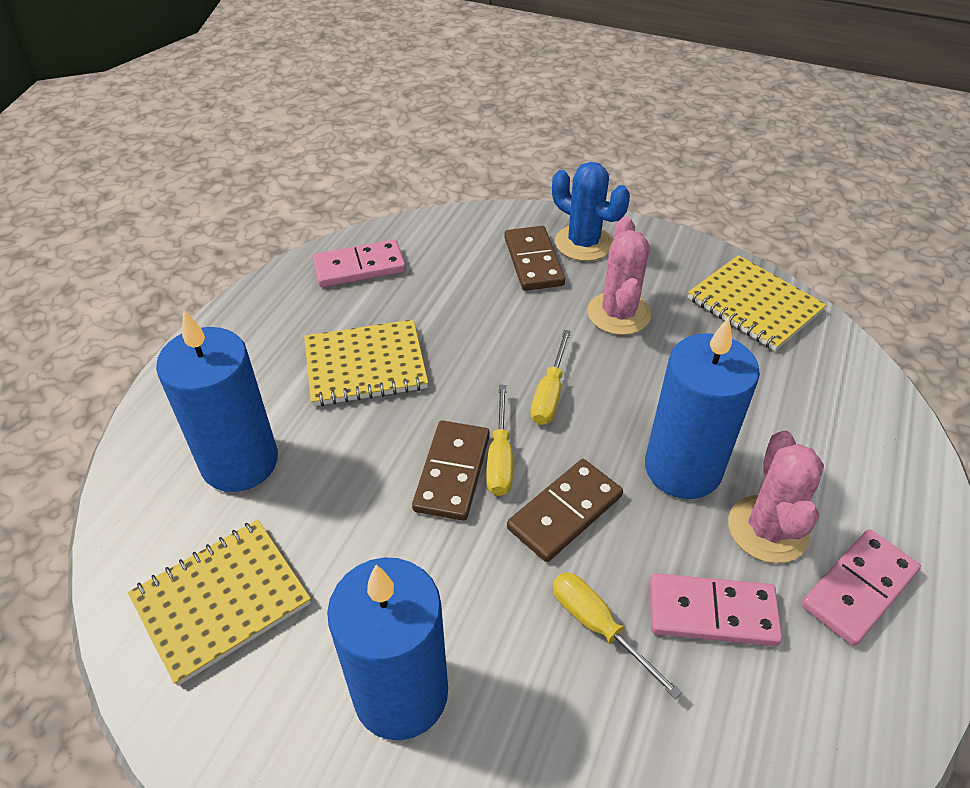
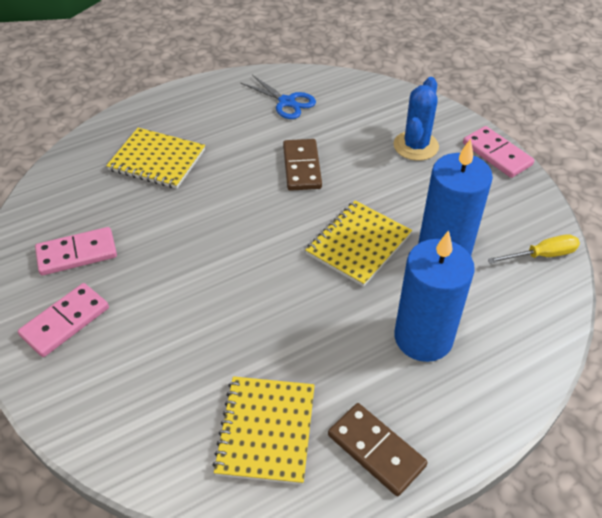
blue candle: 3 -> 2
blue scissors: 0 -> 1
brown domino: 3 -> 2
pink cactus: 2 -> 0
yellow screwdriver: 3 -> 1

